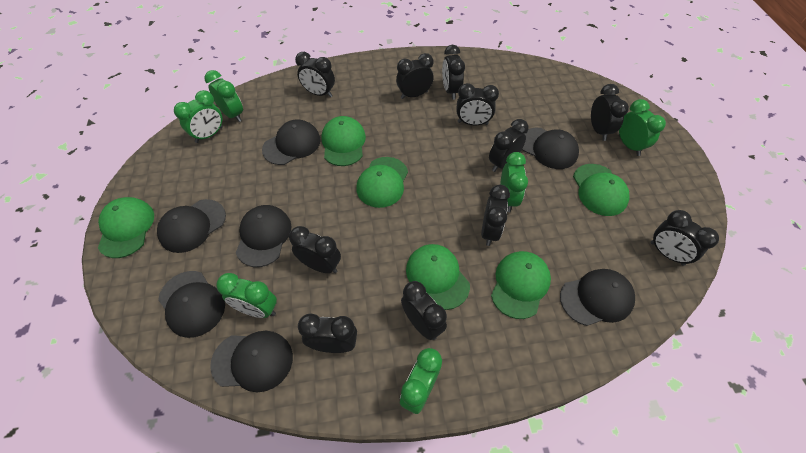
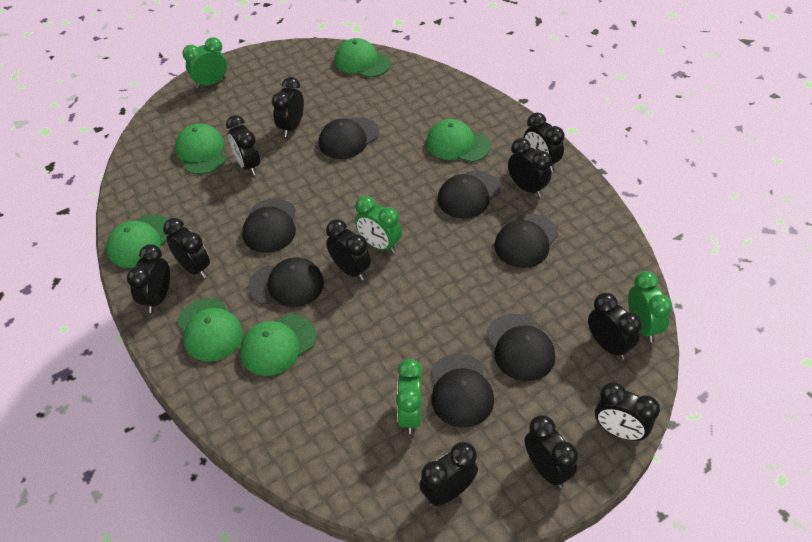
green clock: 6 -> 4

